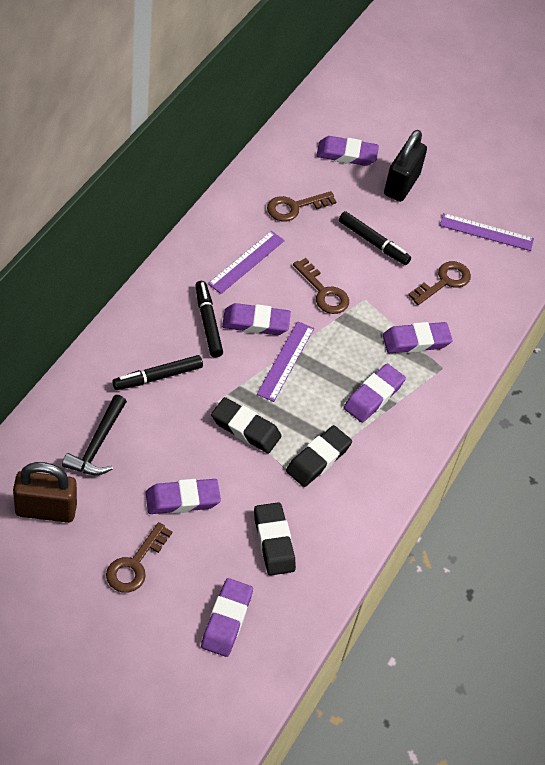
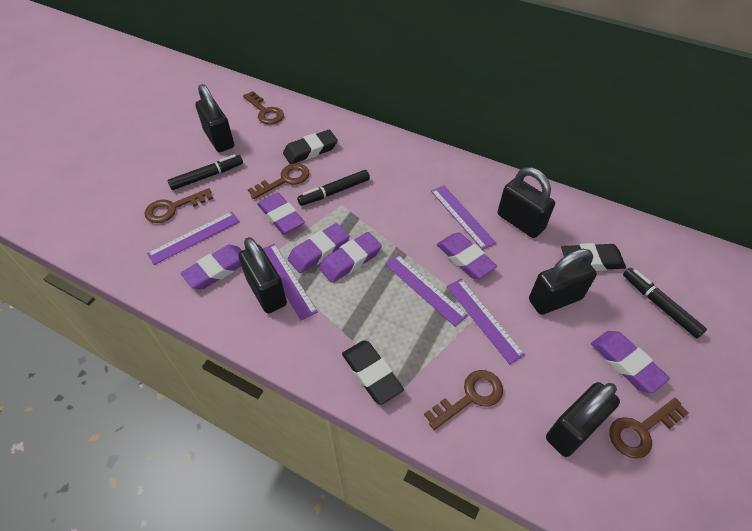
black hammer: 1 -> 0
black padlock: 1 -> 5
brown key: 4 -> 5
brown padlock: 1 -> 0
purple ruler: 3 -> 5

